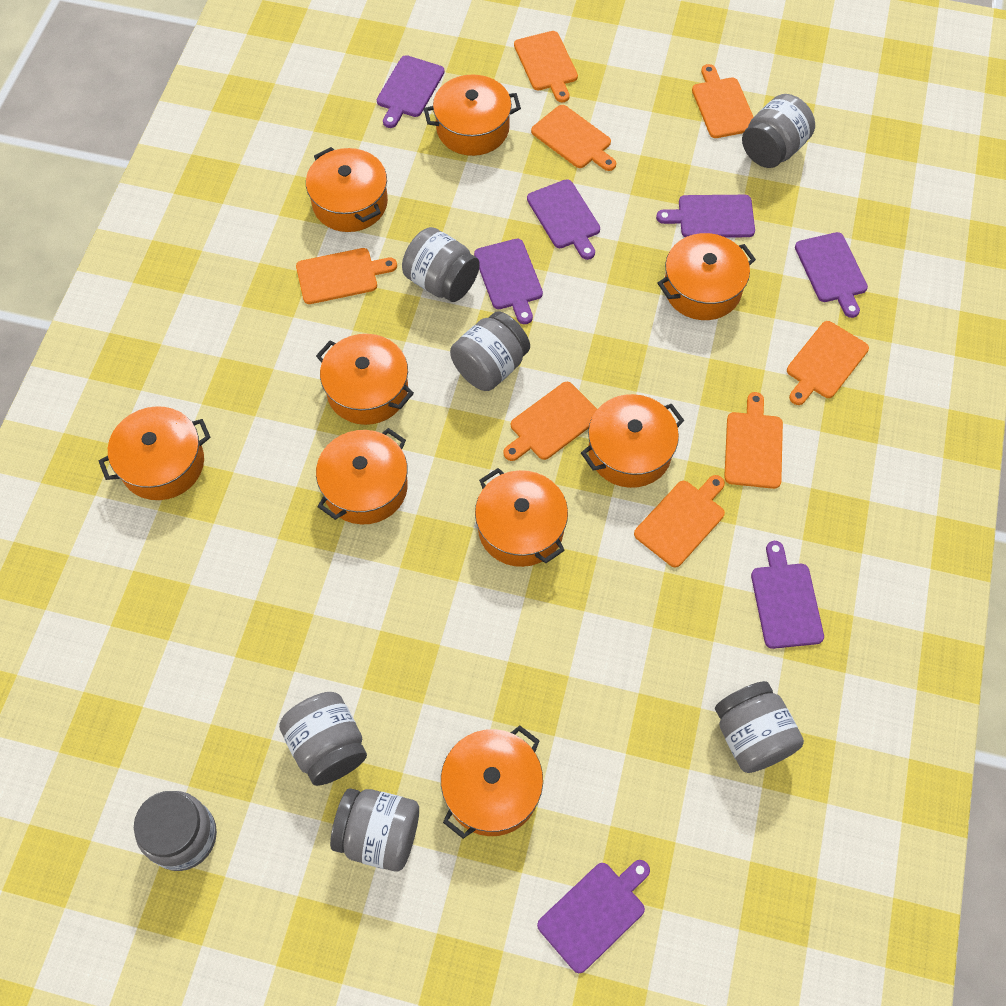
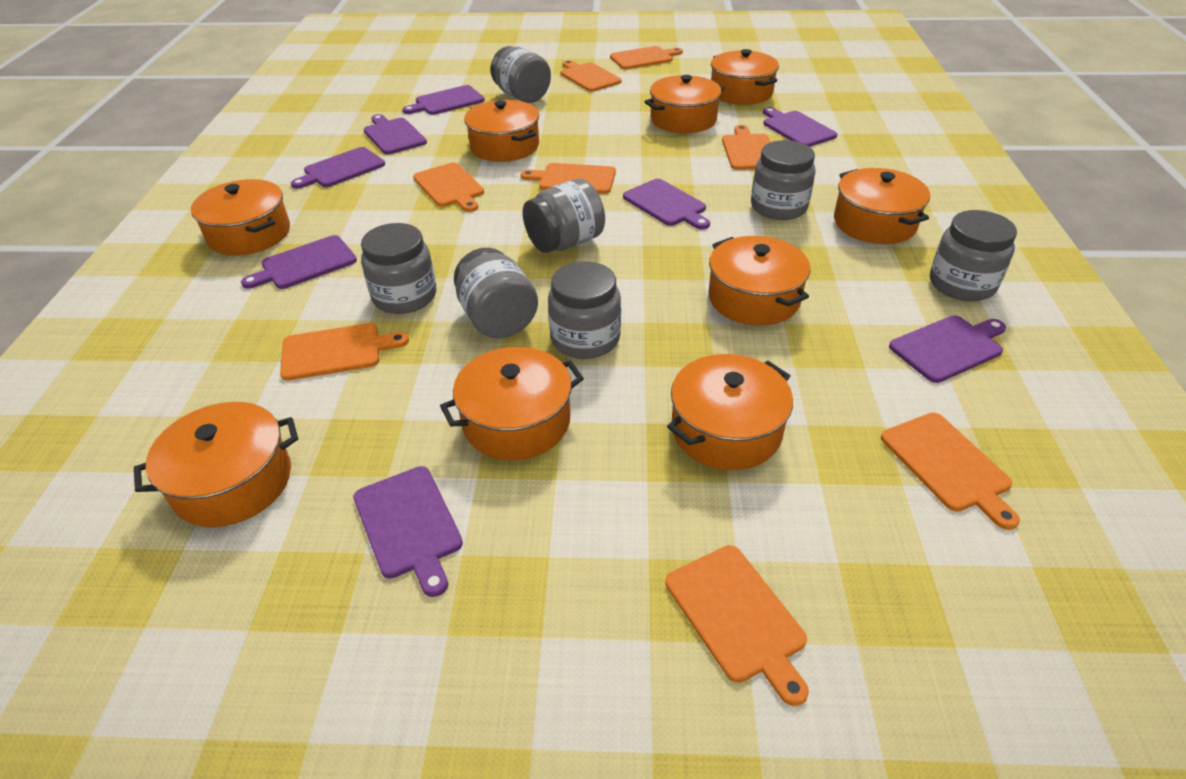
purple cutting board: 7 -> 8

